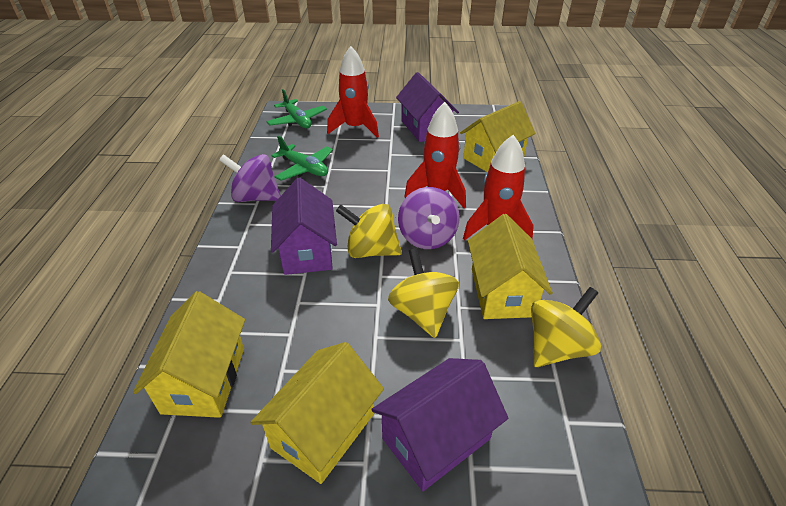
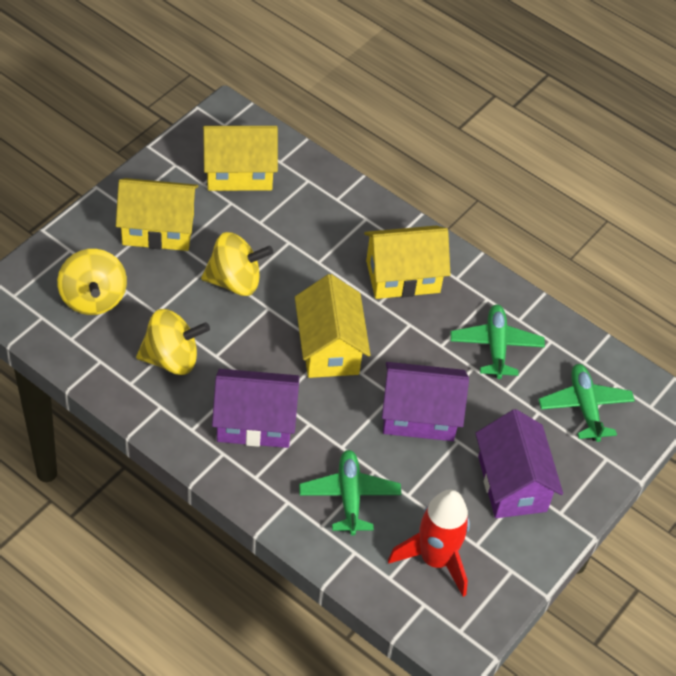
green plane: 2 -> 3
purple spinning top: 2 -> 0
red rocket: 3 -> 1

